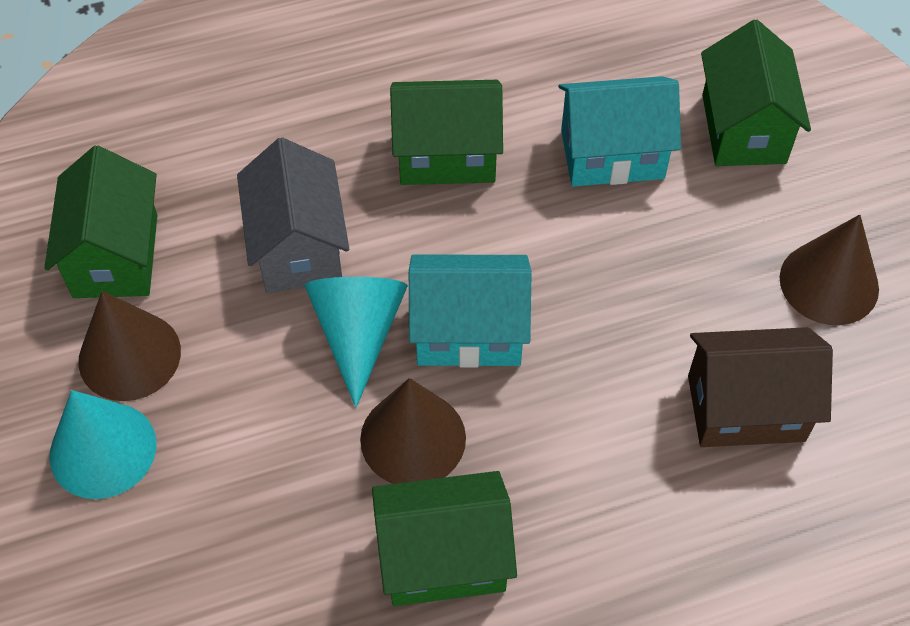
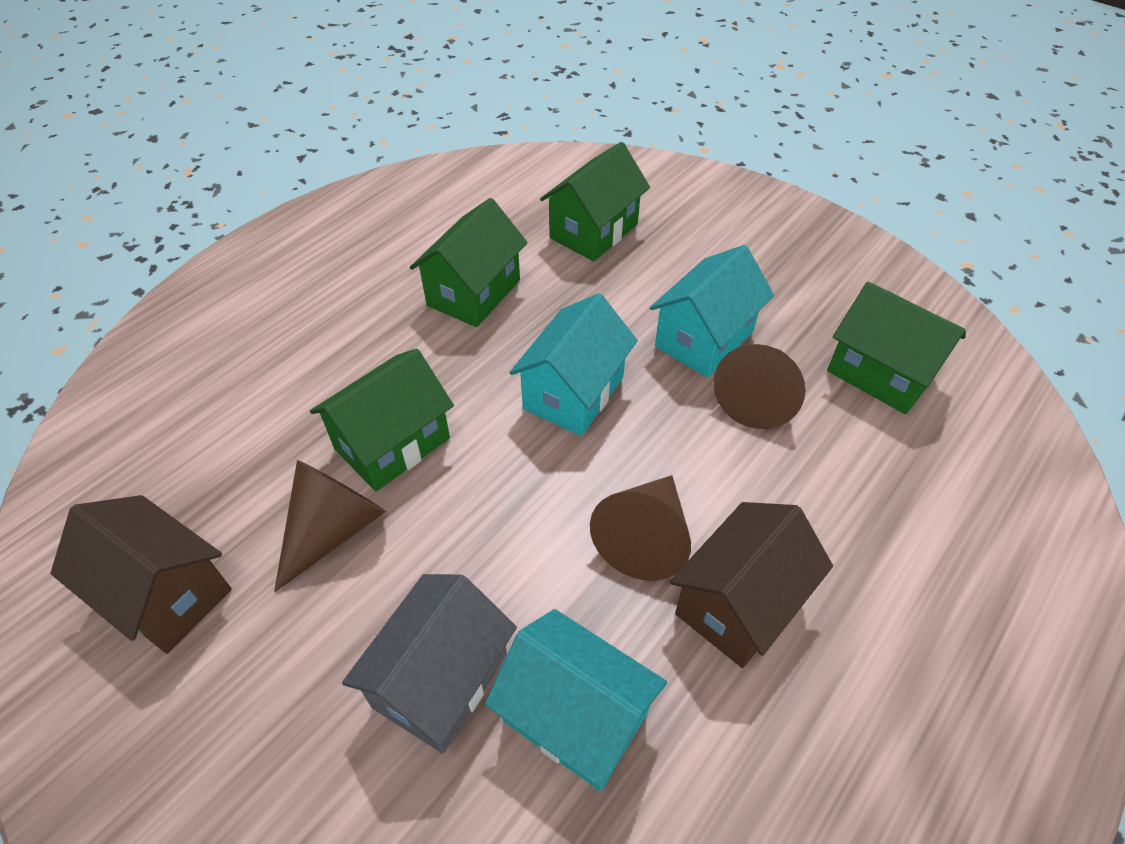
brown house: 1 -> 2
turquoise cone: 2 -> 0
turquoise house: 2 -> 3

